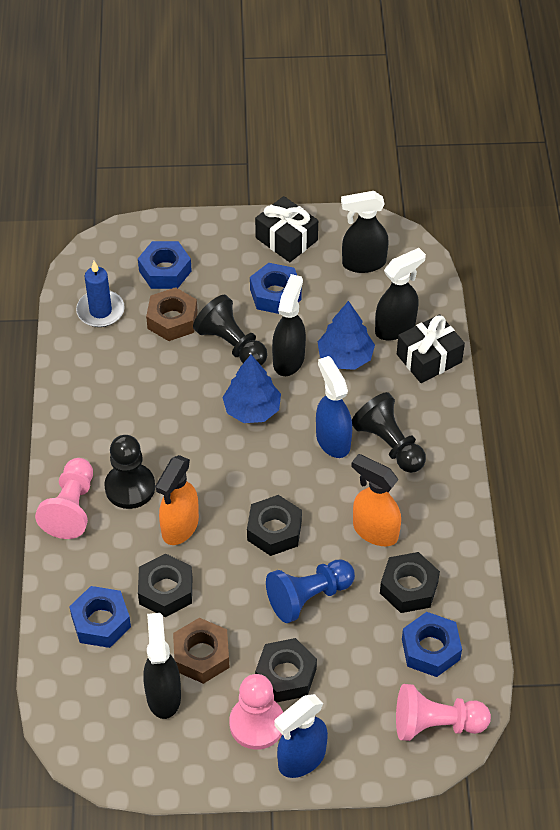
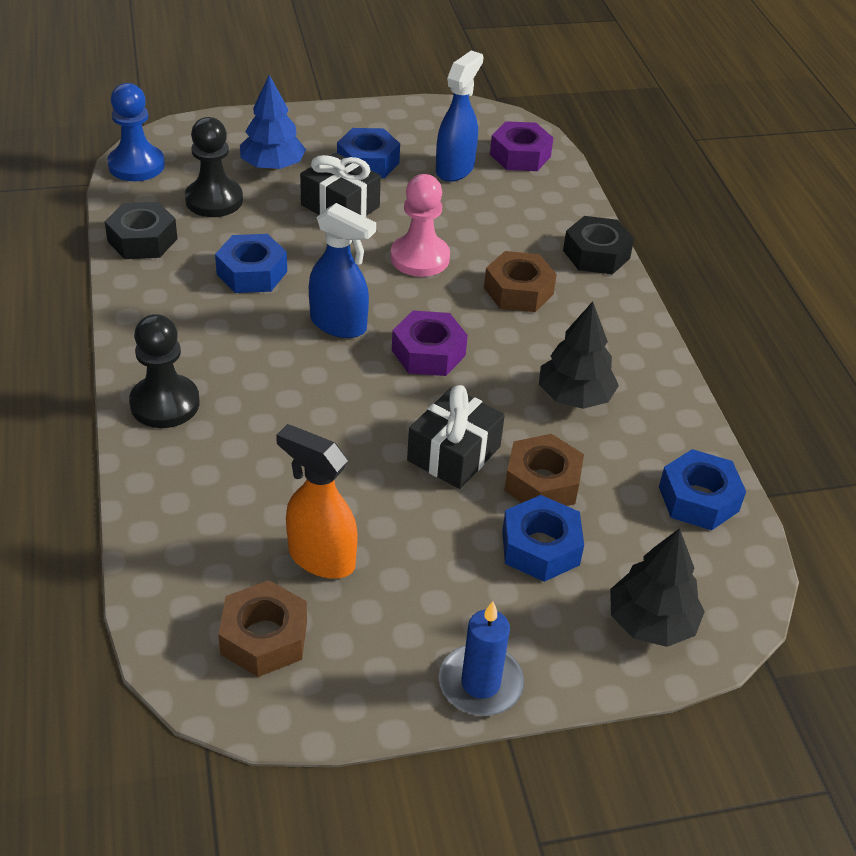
black nut: 4 -> 2
black pawn: 3 -> 2
black spray bottle: 4 -> 0
black tree: 0 -> 2
blue tree: 2 -> 1
brown nut: 2 -> 3
orange spray bottle: 2 -> 1
pink pawn: 3 -> 1
purple nut: 0 -> 2

